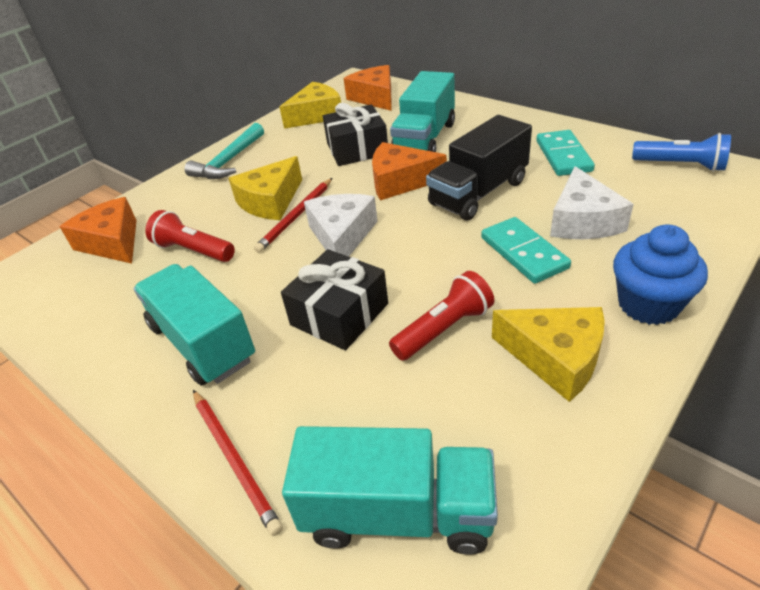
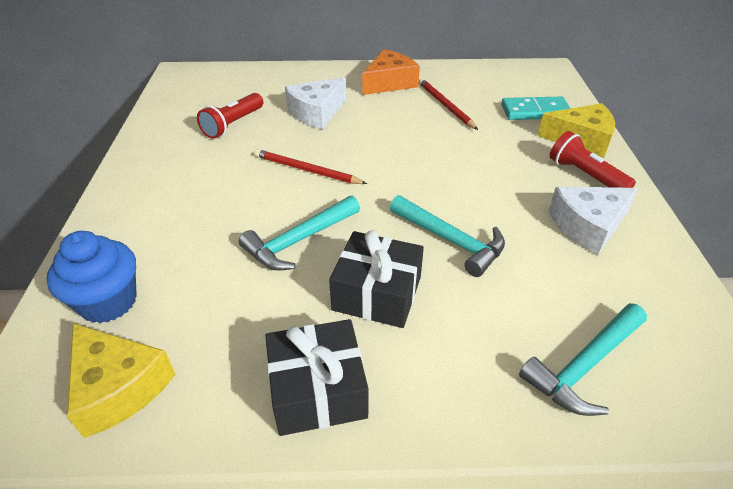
black truck: 1 -> 0
blue flashlight: 1 -> 0
orange cheese: 3 -> 1
turquoise domino: 2 -> 1
turquoise hammer: 1 -> 3
turquoise truck: 3 -> 0
yellow cheese: 3 -> 2

